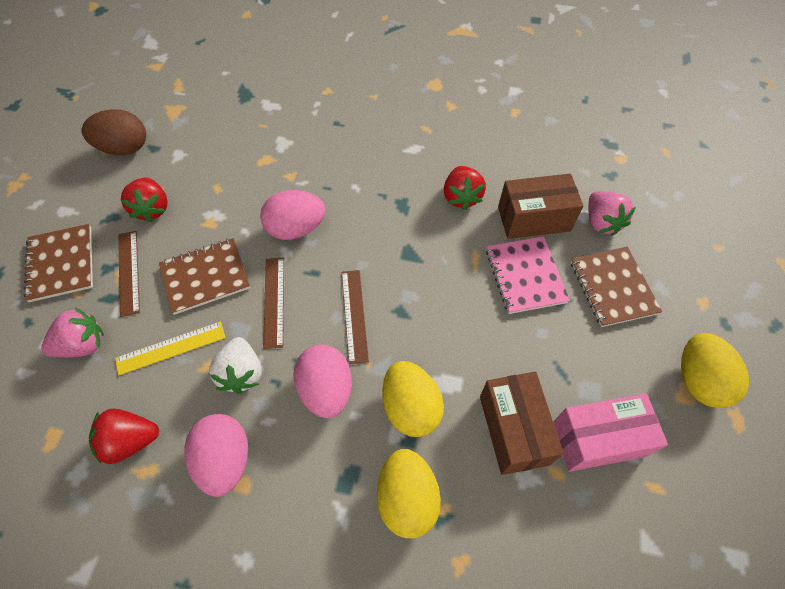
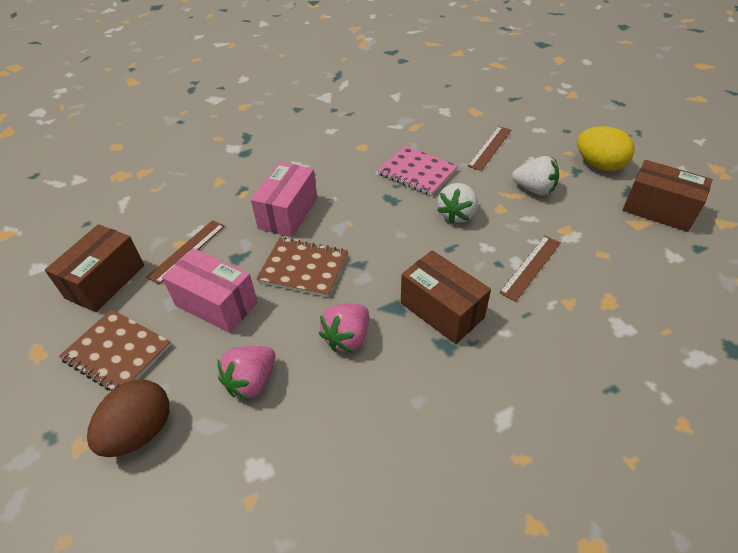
brown box: 2 -> 3
brown notebook: 3 -> 2
pink box: 1 -> 2
pink egg: 3 -> 0
red strawberry: 3 -> 0
white strawberry: 1 -> 2
yellow egg: 3 -> 1
yellow ruler: 1 -> 0

